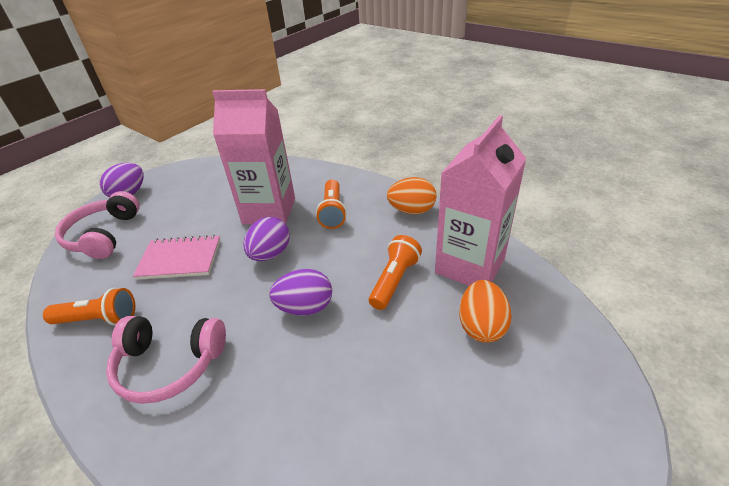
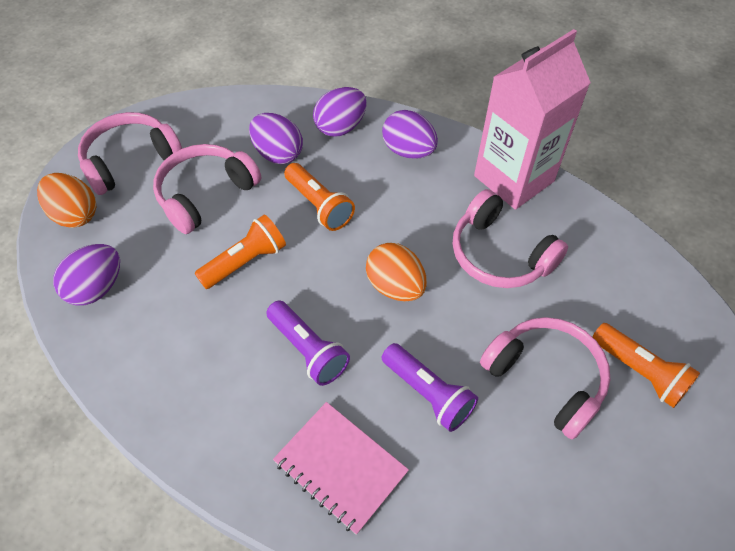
pink carton: 2 -> 1
pink headphones: 2 -> 4
purple egg: 3 -> 4
purple flashlight: 0 -> 2

